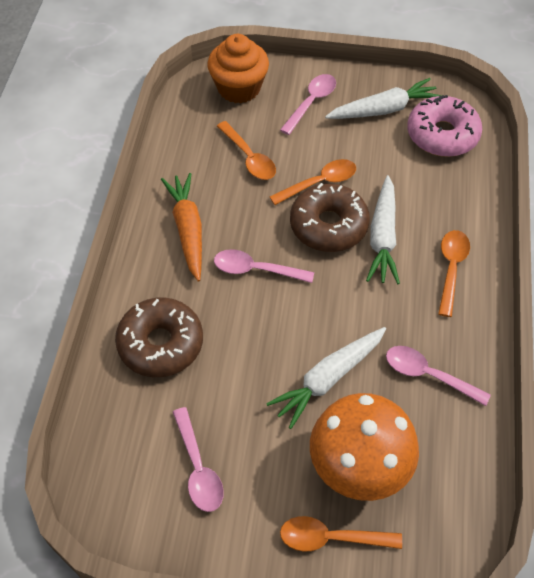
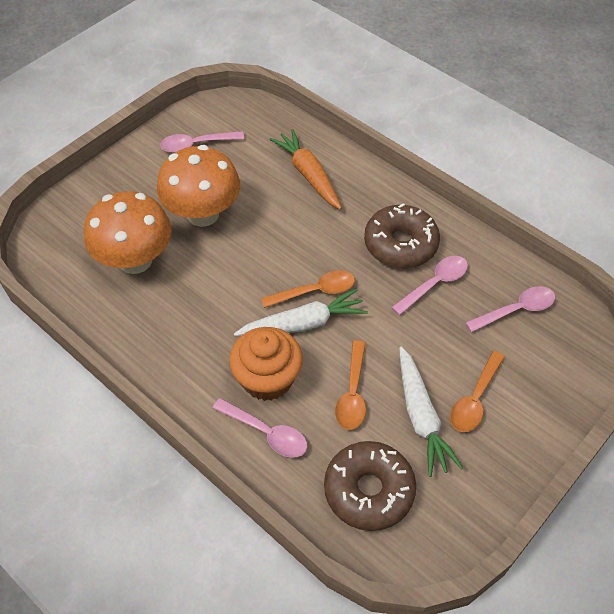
orange mushroom: 1 -> 2
orange spoon: 4 -> 3
pink donut: 1 -> 0
white carrot: 3 -> 2

